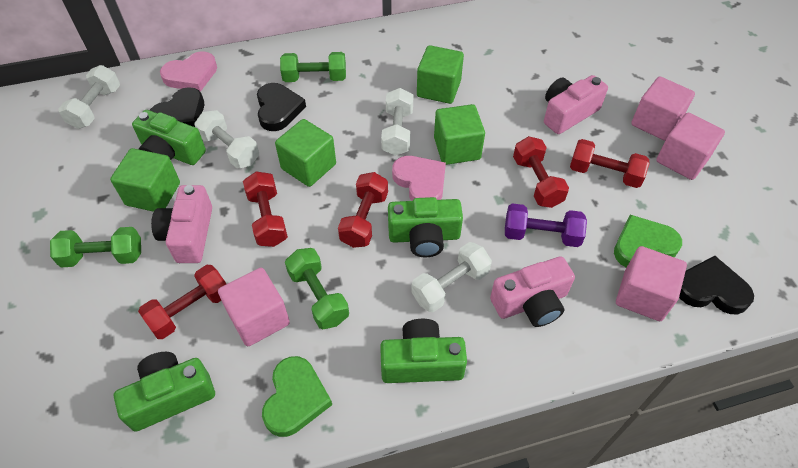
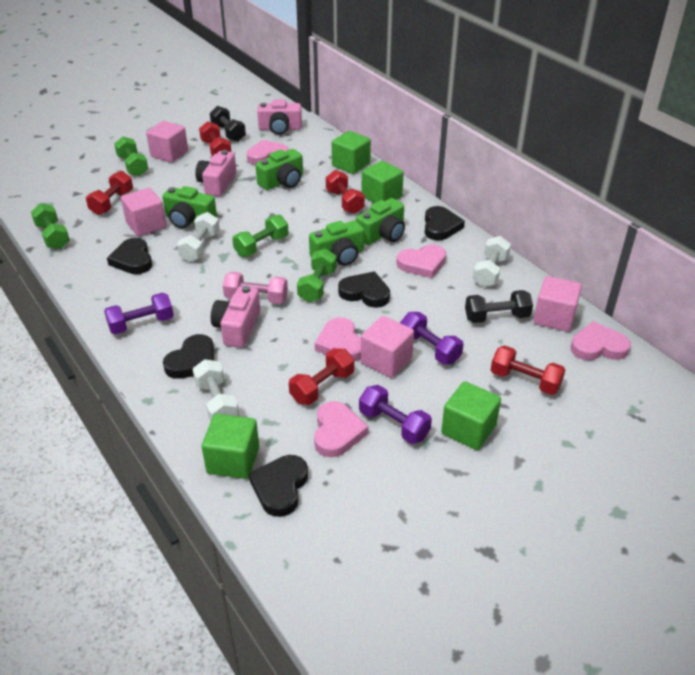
black dumbbell: 0 -> 2
black heart: 3 -> 5
green dumbbell: 3 -> 4
green heart: 2 -> 0
pink dumbbell: 0 -> 1
pink heart: 2 -> 5
purple dumbbell: 1 -> 3
white dumbbell: 4 -> 3

